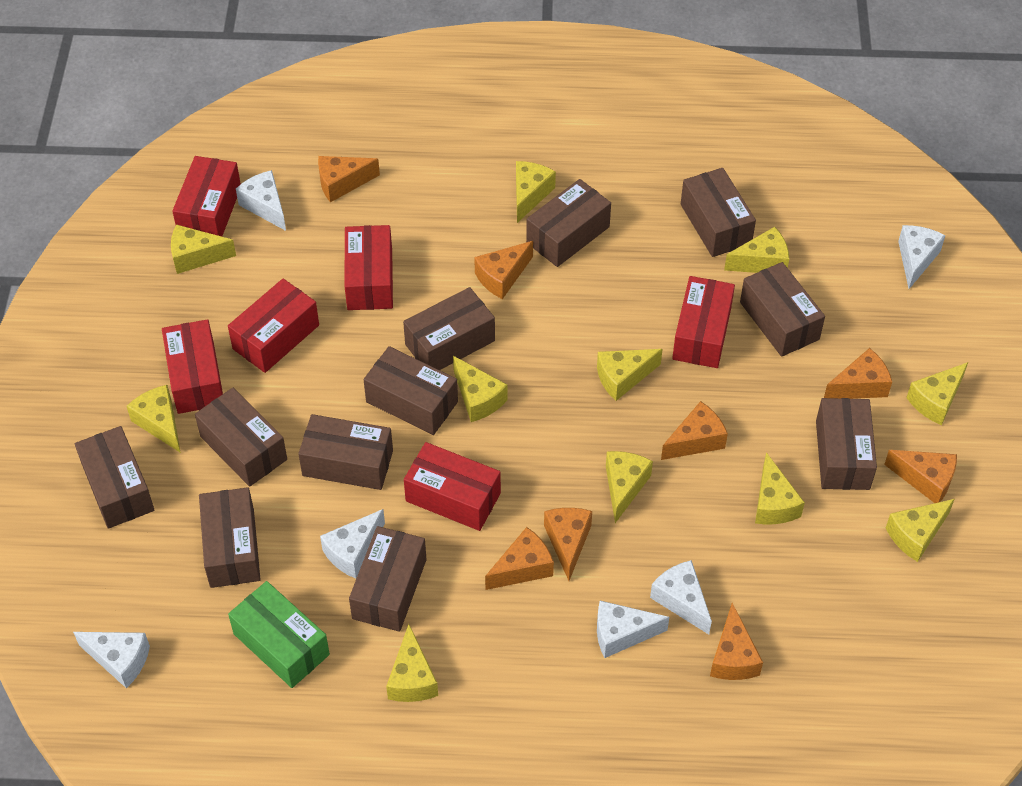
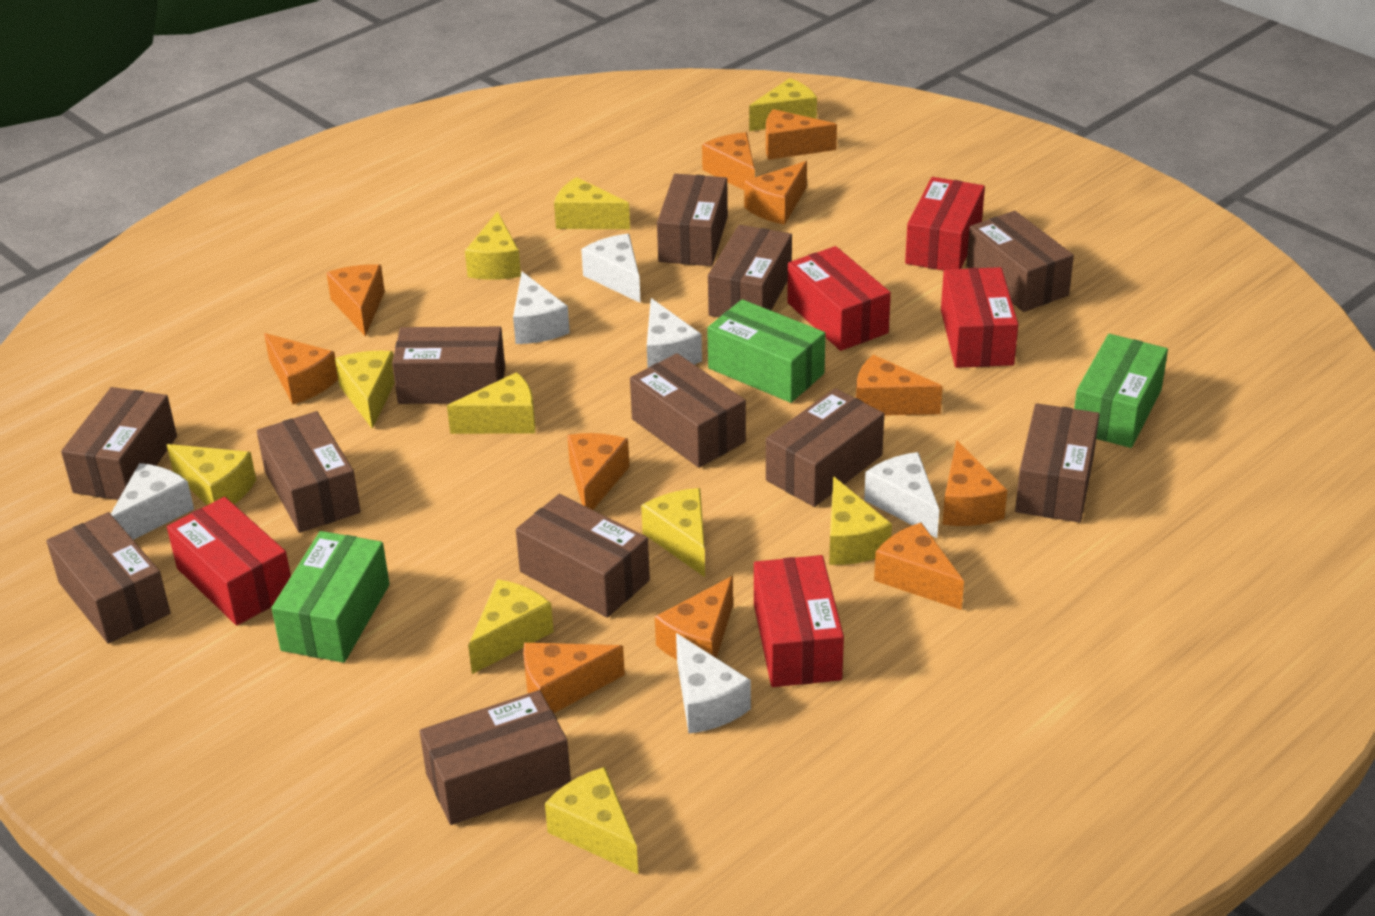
brown box: 11 -> 12
green box: 1 -> 3
orange cheese: 8 -> 11
red box: 6 -> 5
yellow cheese: 11 -> 10

